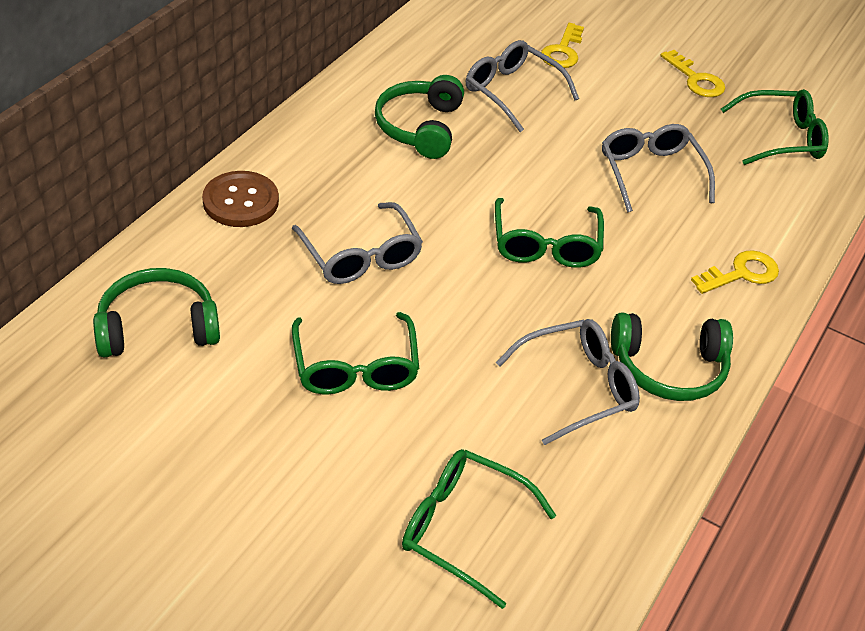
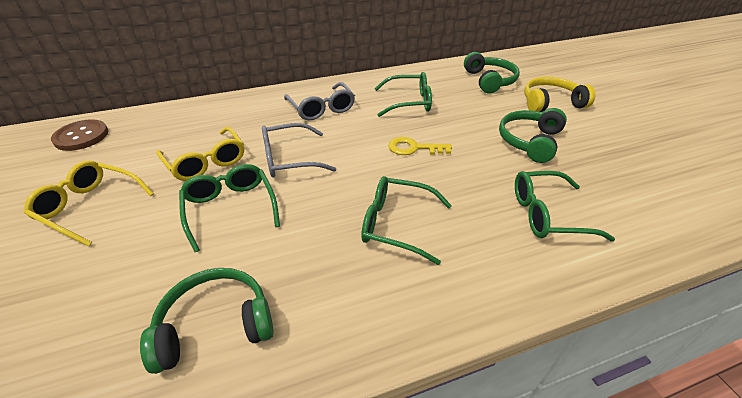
grey glasses: 4 -> 2
yellow glasses: 0 -> 2
yellow headphones: 0 -> 1
yellow key: 3 -> 1

